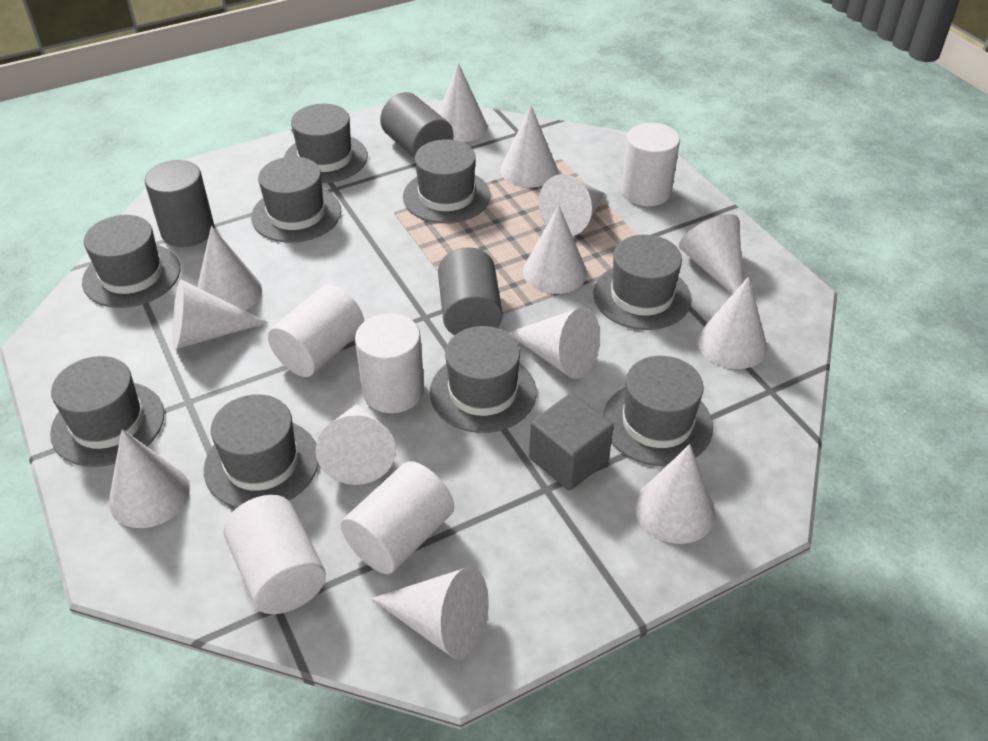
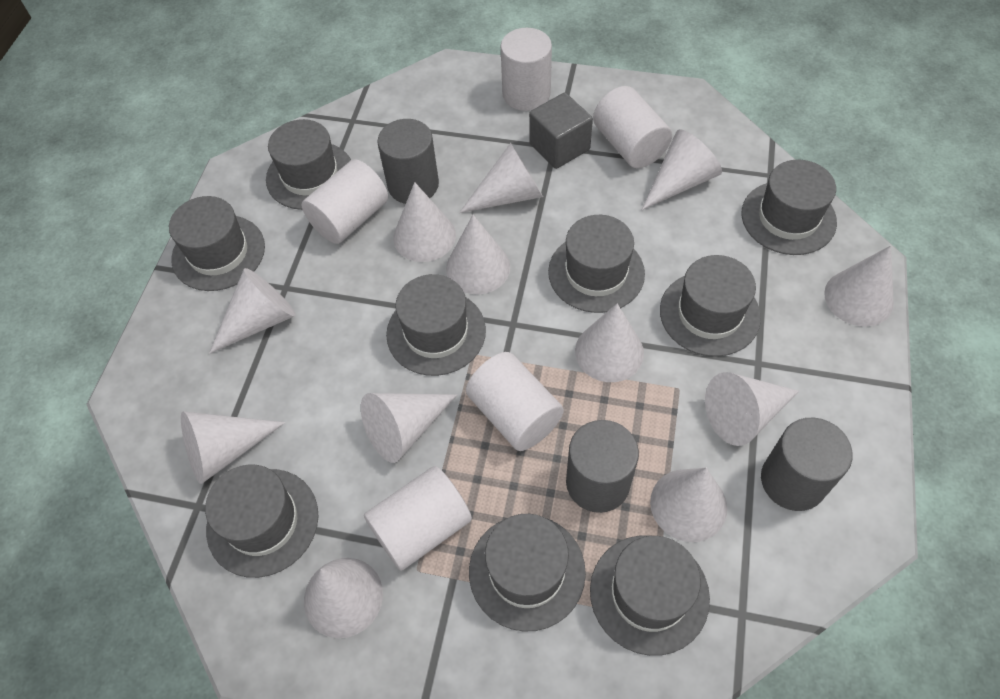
white cone: 13 -> 12

